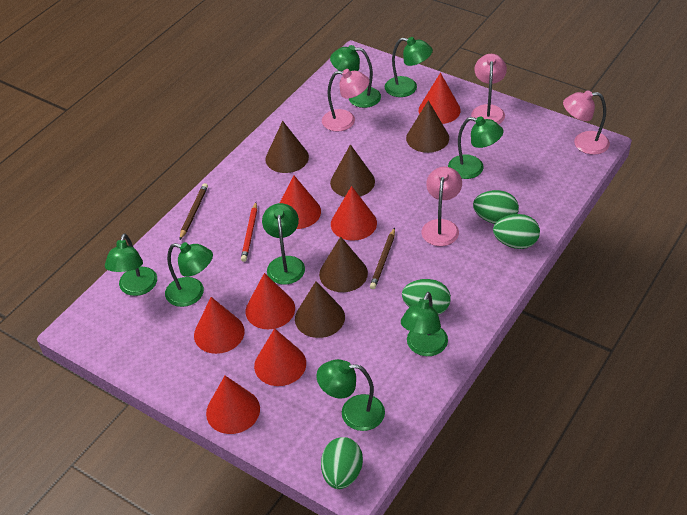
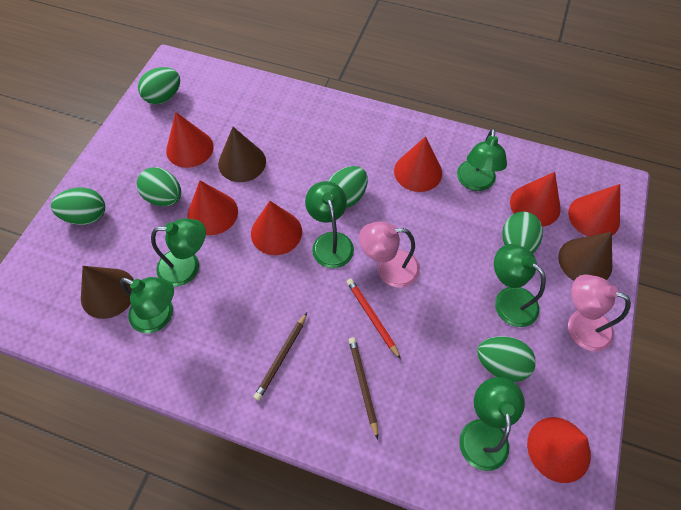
brown cone: 5 -> 3
green egg: 4 -> 6
green lamp: 8 -> 6
pink lamp: 4 -> 2

